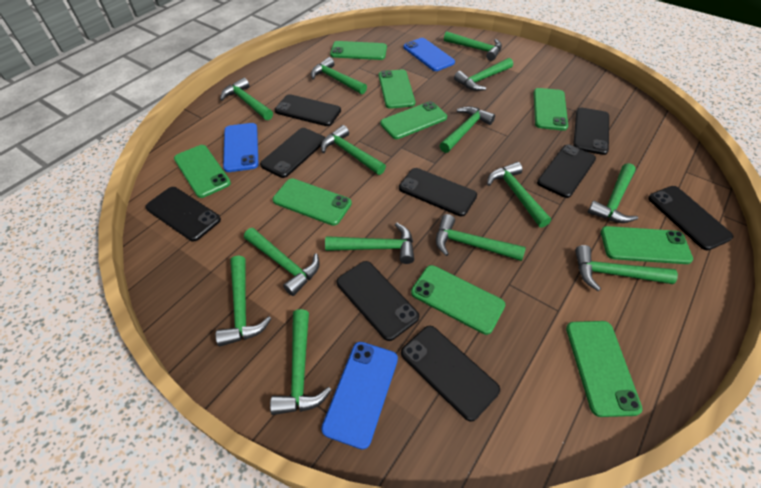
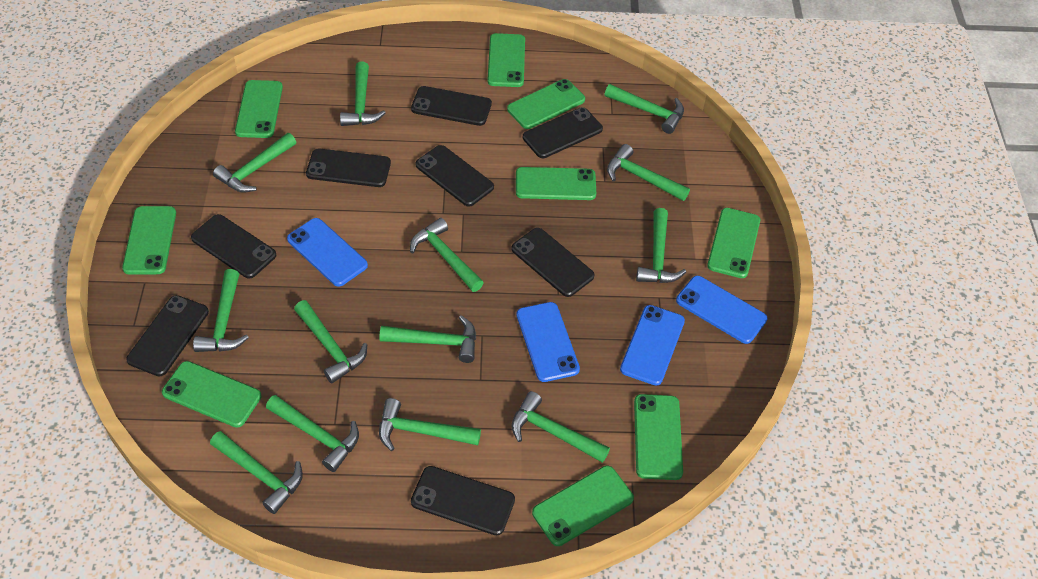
black phone: 9 -> 8
blue phone: 3 -> 4
green hammer: 14 -> 13

